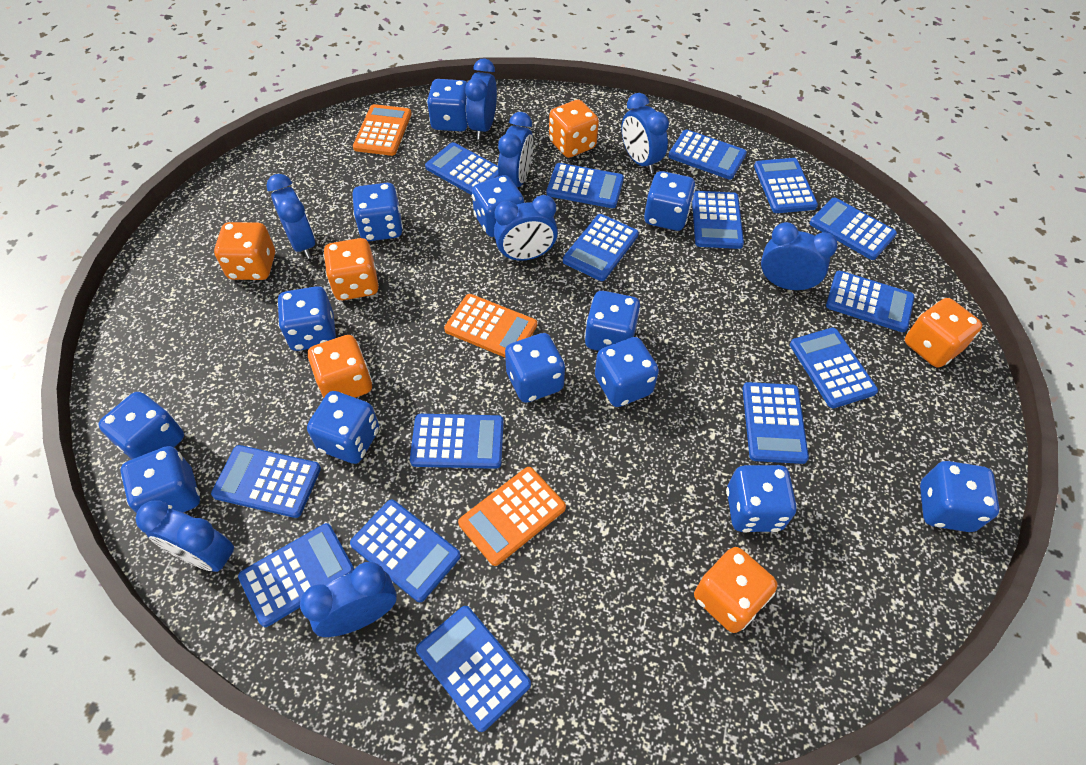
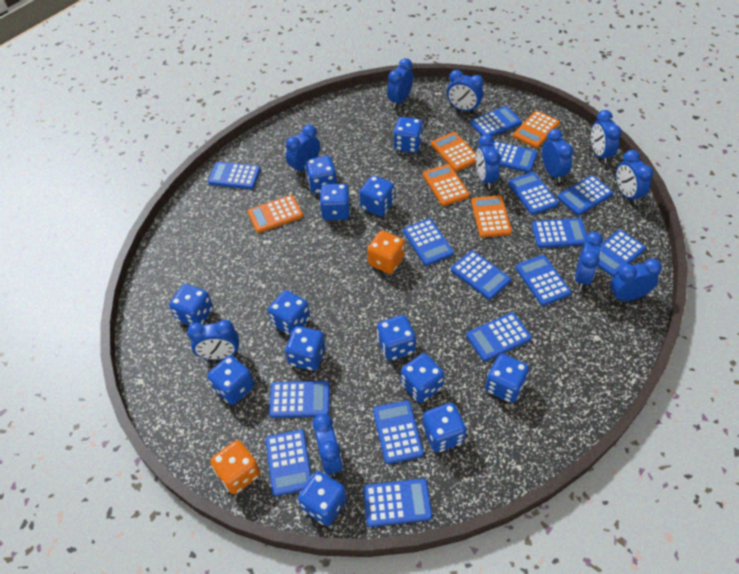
blue clock: 8 -> 11
orange calculator: 3 -> 5
orange dice: 6 -> 2

